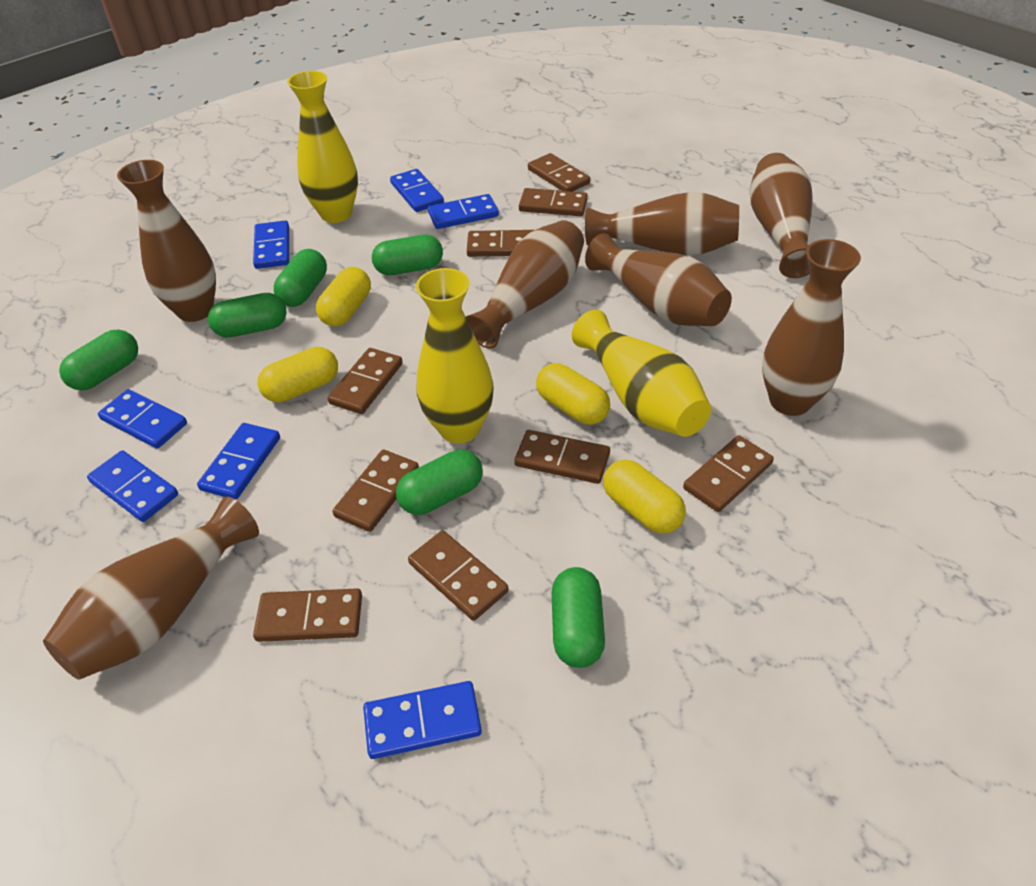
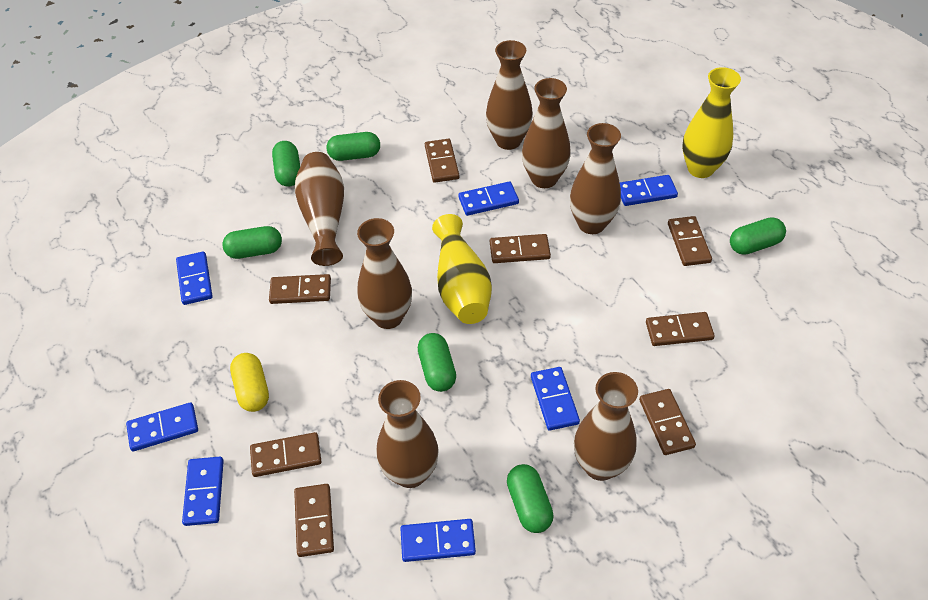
brown domino: 9 -> 8
yellow capsule: 4 -> 1
yellow vase: 3 -> 2

